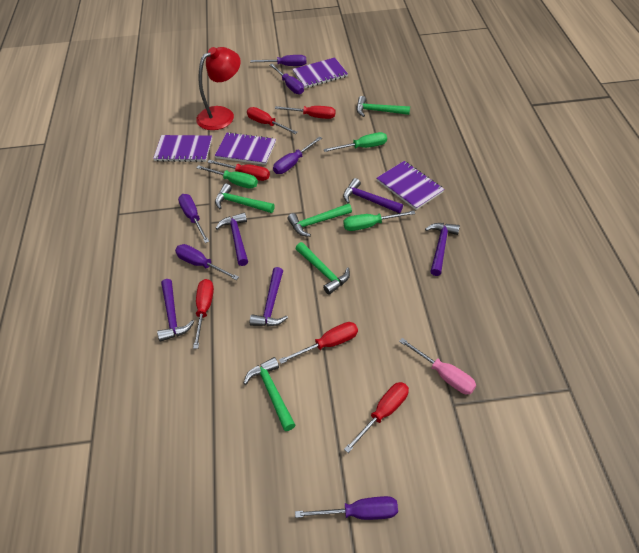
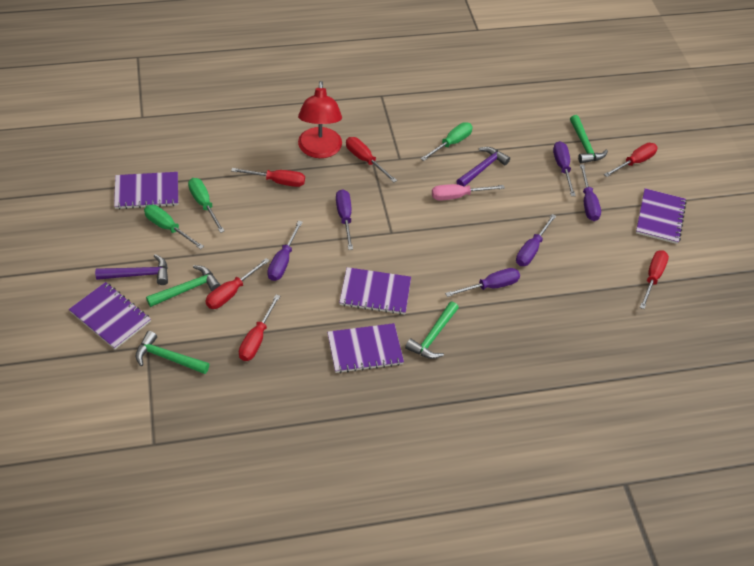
green hammer: 5 -> 4
purple hammer: 5 -> 2
purple notebook: 4 -> 5

